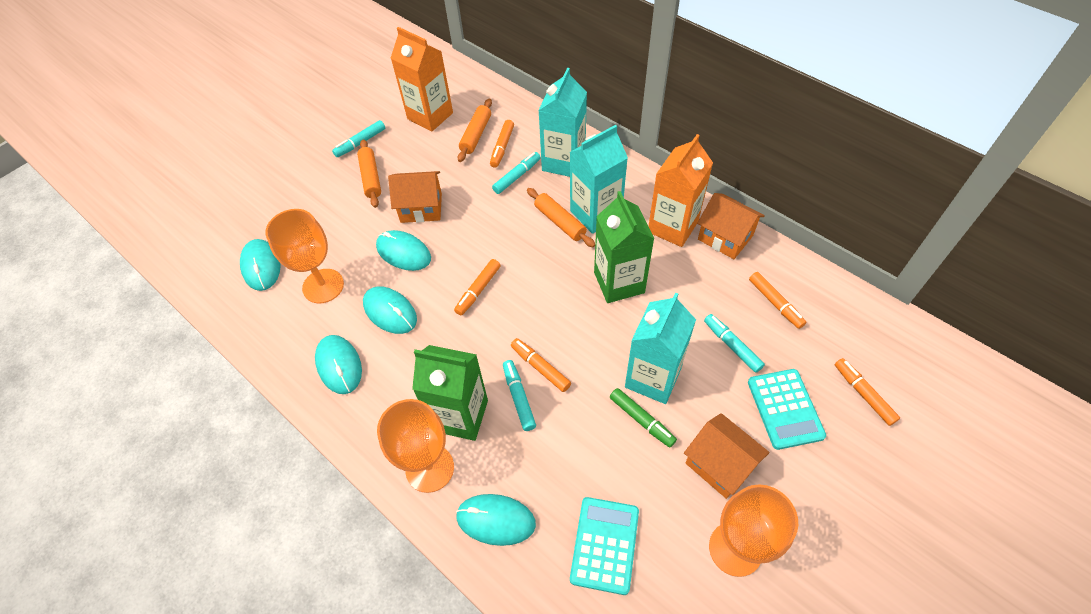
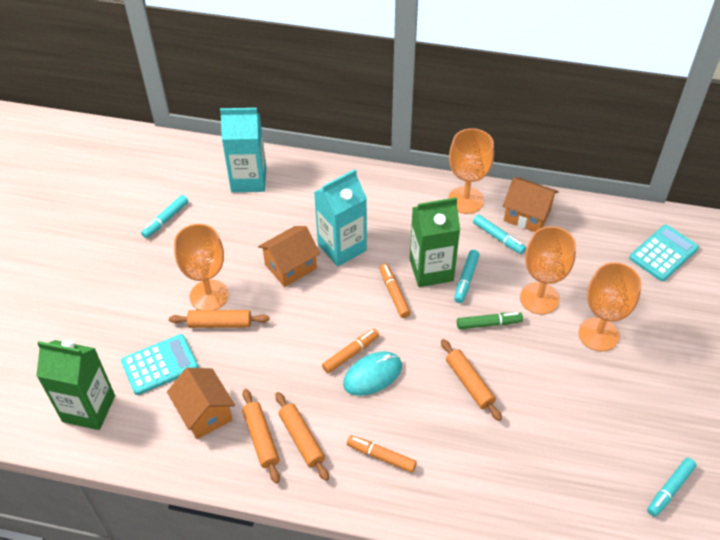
orange carton: 2 -> 0
orange goblet: 3 -> 4
orange marker: 5 -> 3
orange rolling pin: 3 -> 4
turquoise carton: 3 -> 2
turquoise mouse: 5 -> 1

